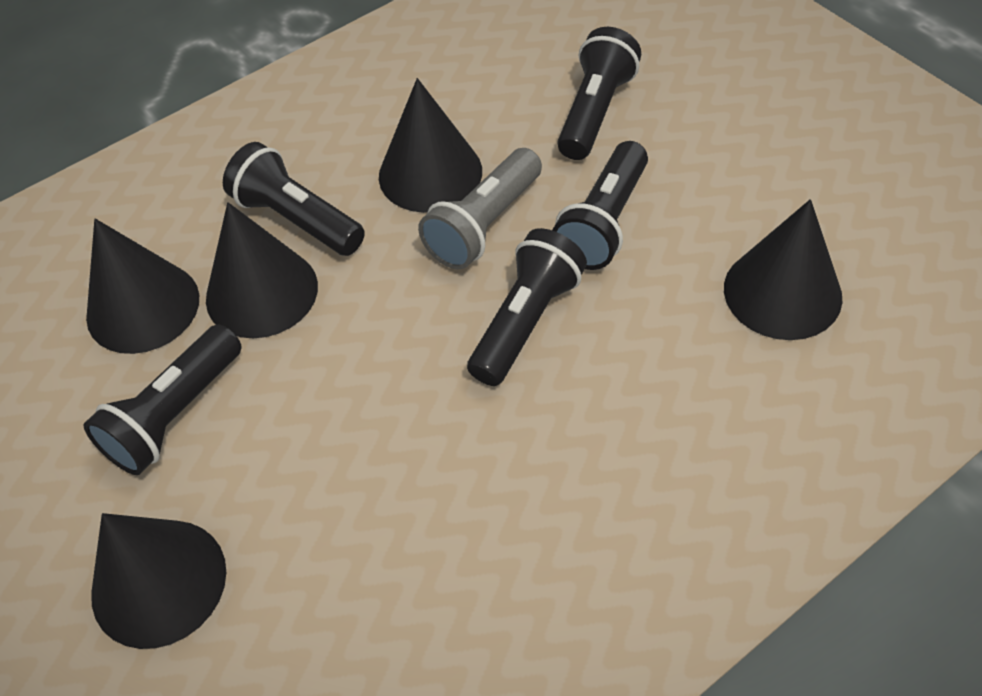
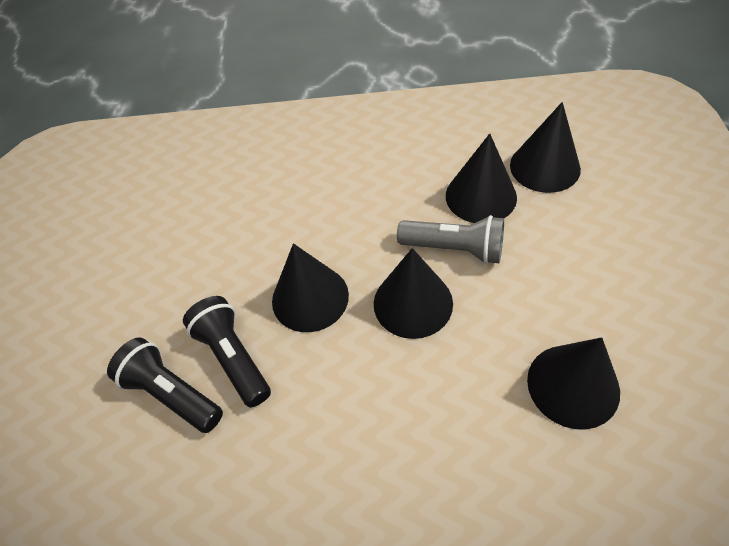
black flashlight: 5 -> 2

